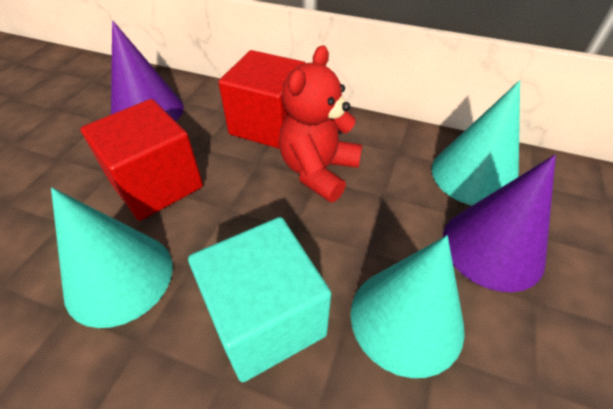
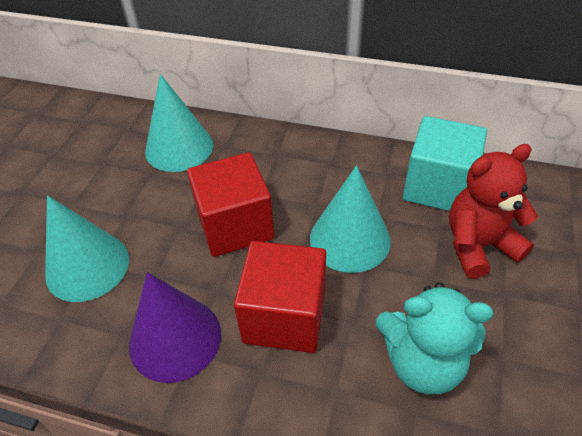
purple cone: 2 -> 1
turquoise teddy bear: 0 -> 1

